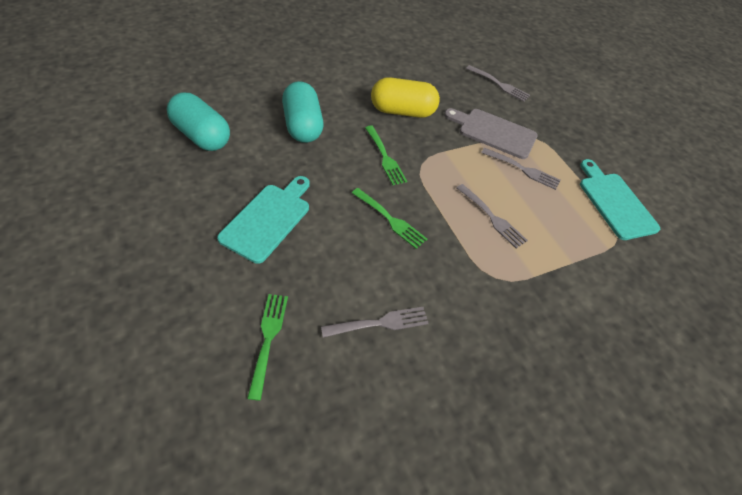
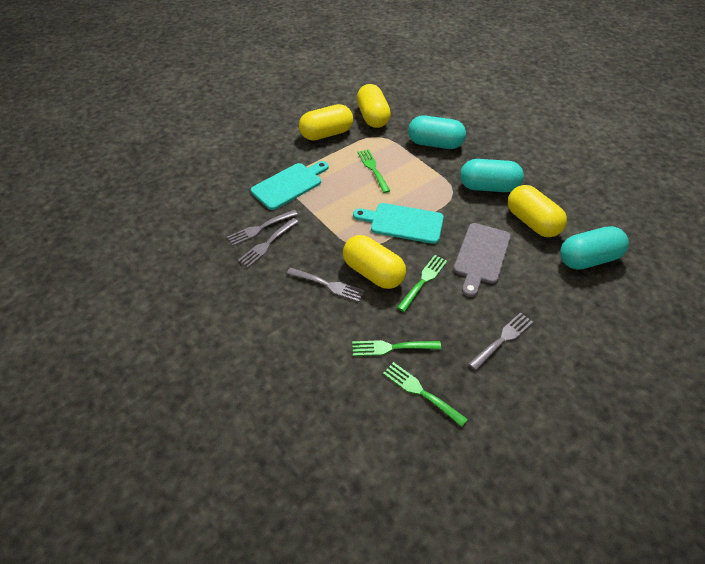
green fork: 3 -> 4
turquoise capsule: 2 -> 3
yellow capsule: 1 -> 4

